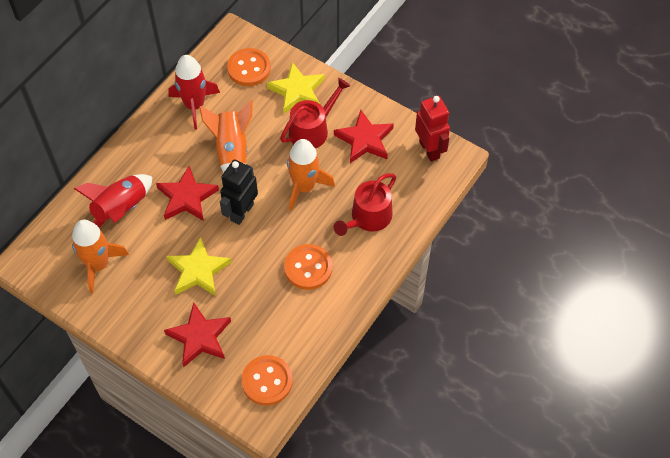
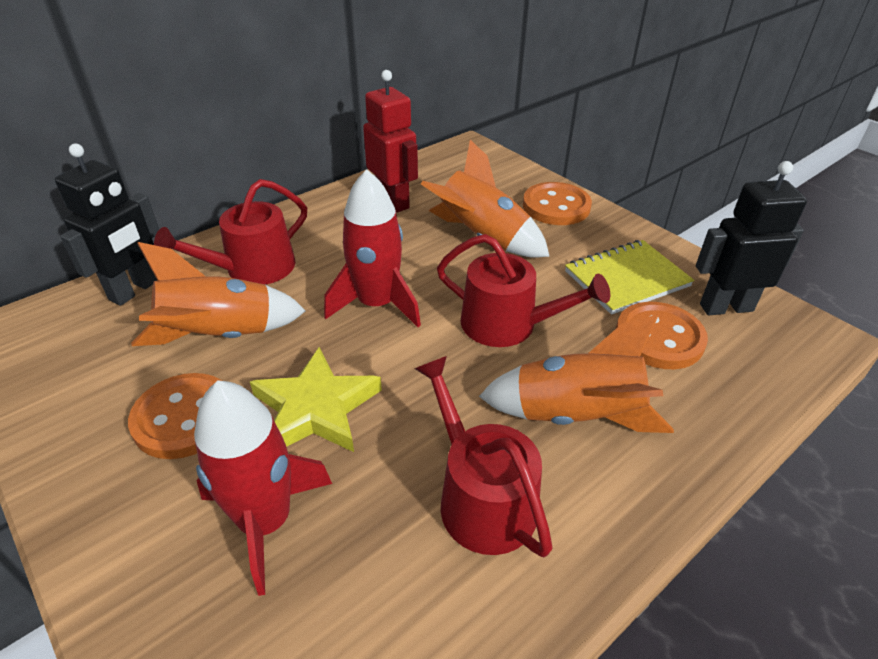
black robot: 1 -> 2
red star: 3 -> 0
red watering can: 2 -> 3
yellow notebook: 0 -> 1
yellow star: 2 -> 1

